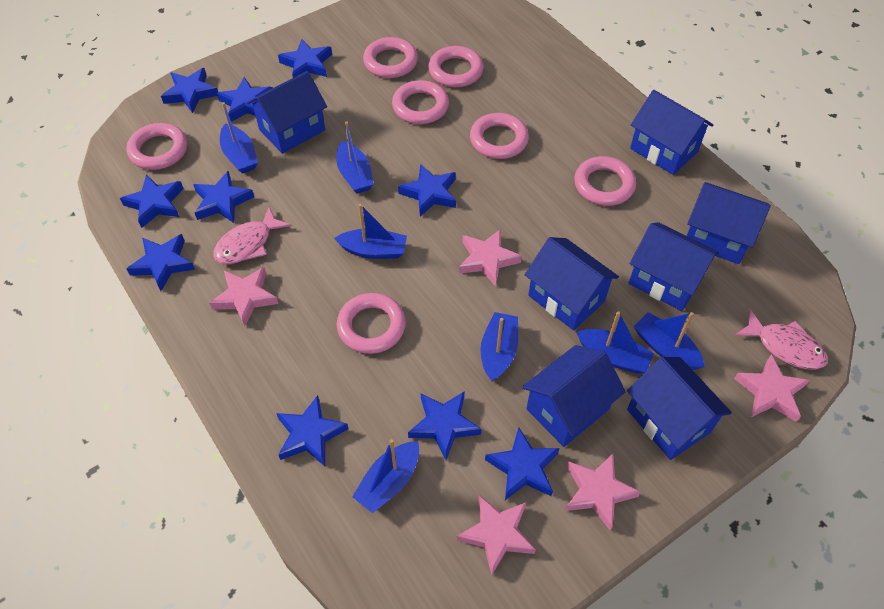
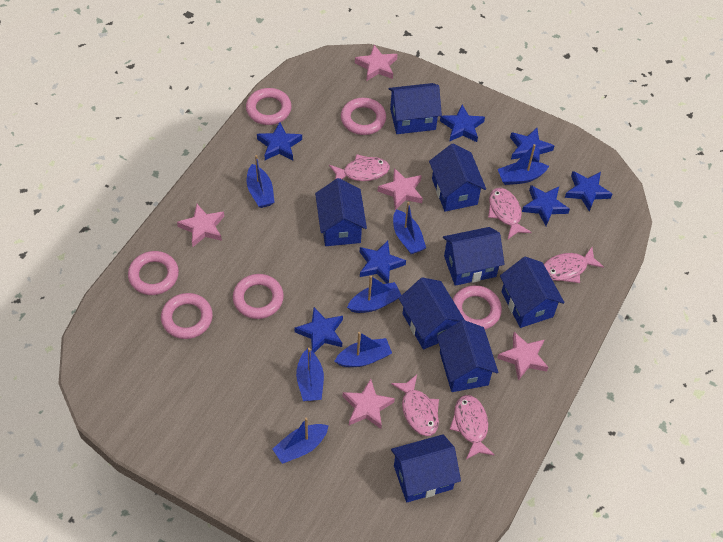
blue house: 7 -> 8
blue star: 10 -> 7
pink fish: 2 -> 5
pink ring: 7 -> 6

